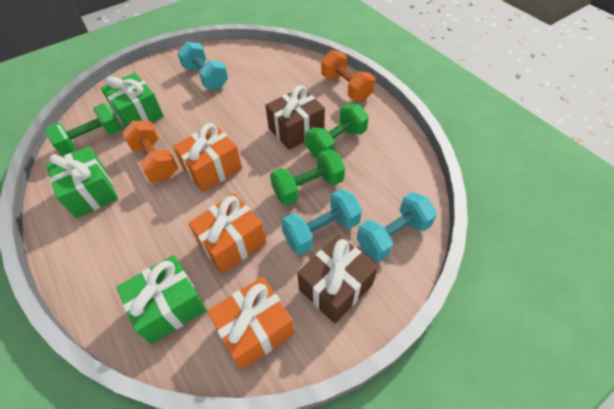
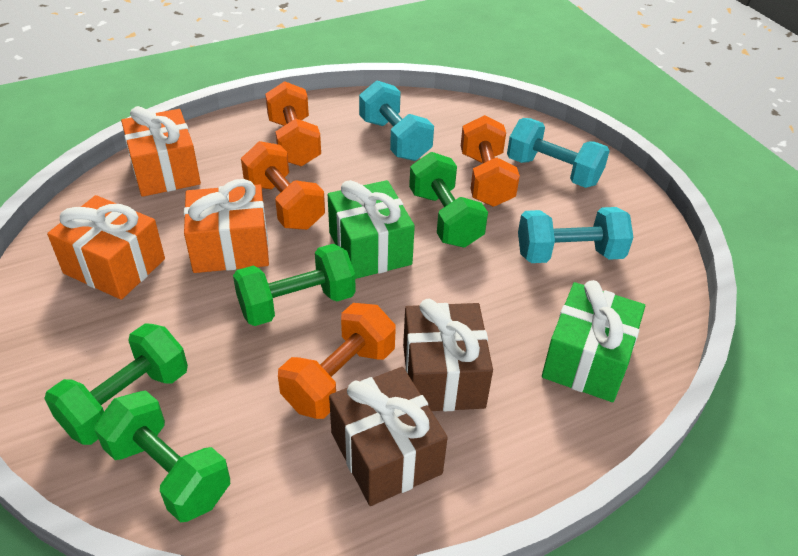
green dumbbell: 3 -> 4
green gift: 3 -> 2
orange dumbbell: 2 -> 4

